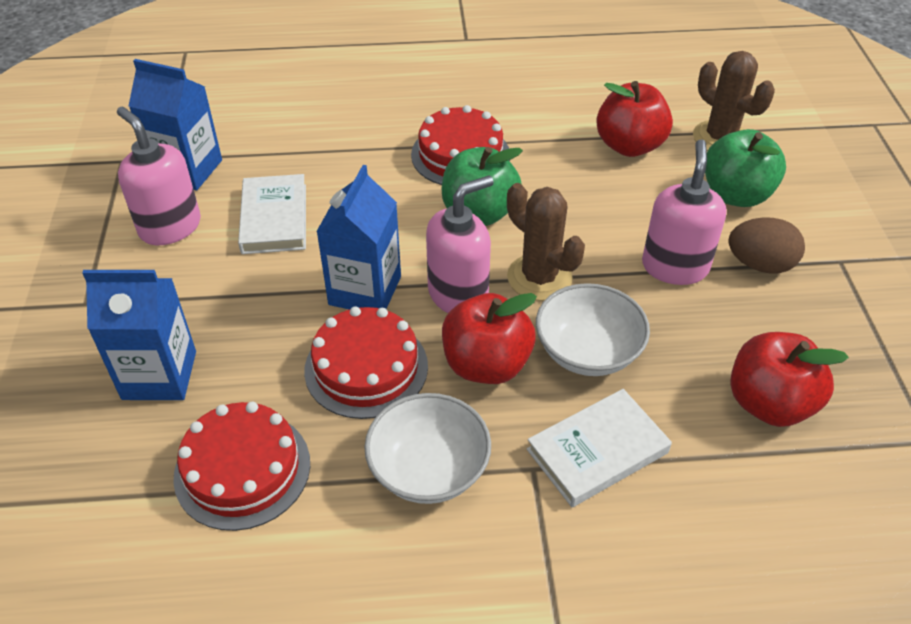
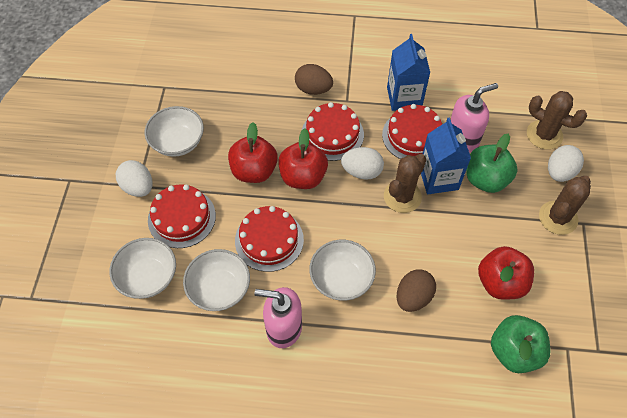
blue carton: 3 -> 2
brown cactus: 2 -> 3
brown egg: 1 -> 2
pink soap dispenser: 3 -> 2
red cake: 3 -> 4
white book: 2 -> 0
white bowl: 2 -> 4
white egg: 0 -> 3

